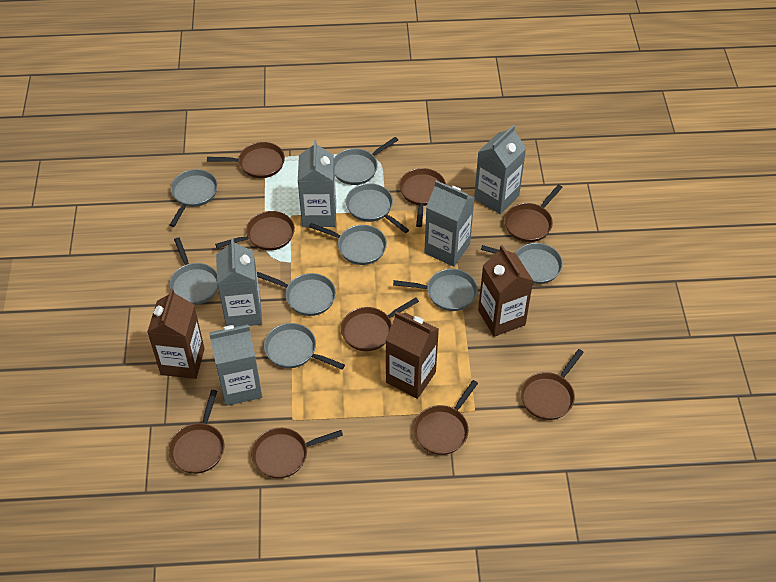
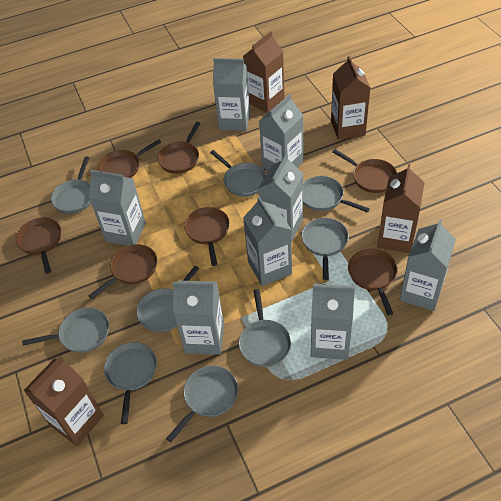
brown carton: 3 -> 4
brown pan: 9 -> 7
grey carton: 5 -> 8

